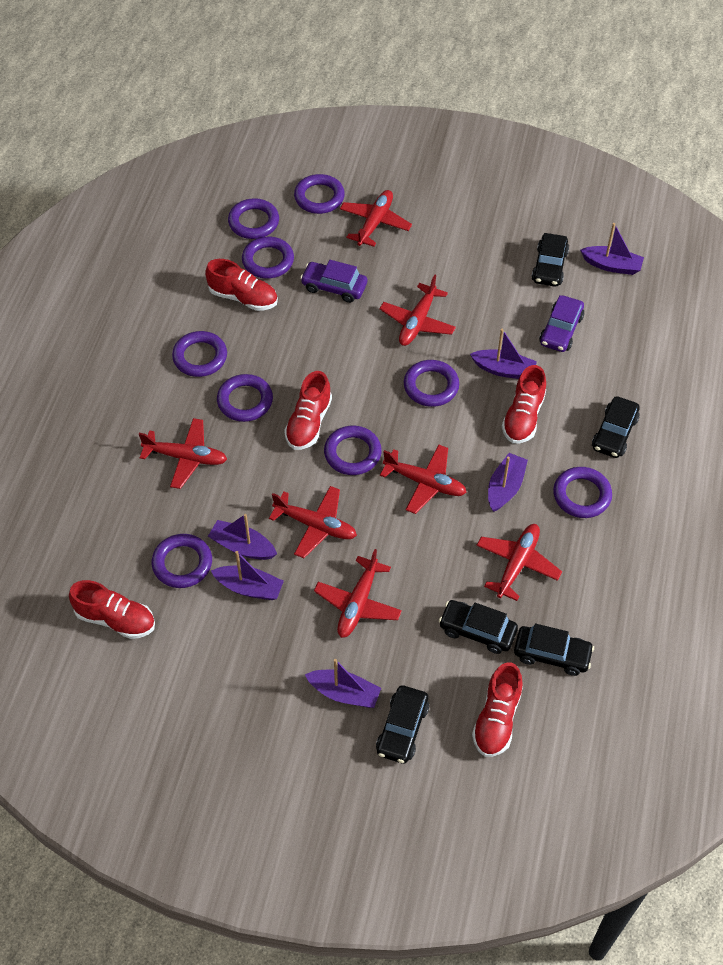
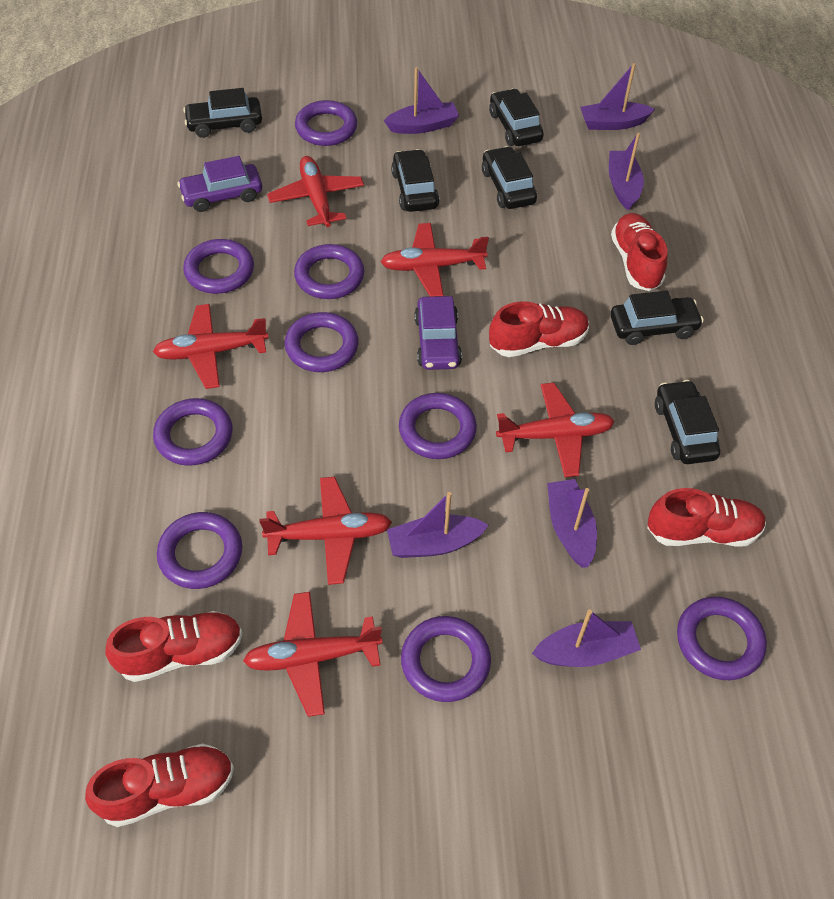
black car: 5 -> 6
red plane: 7 -> 6

